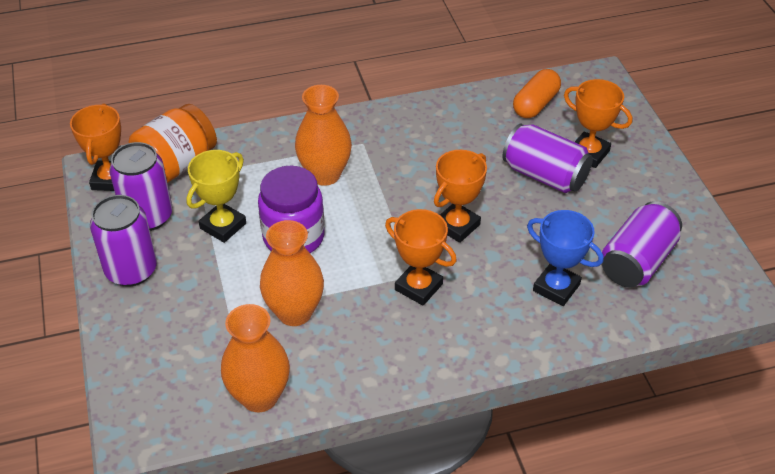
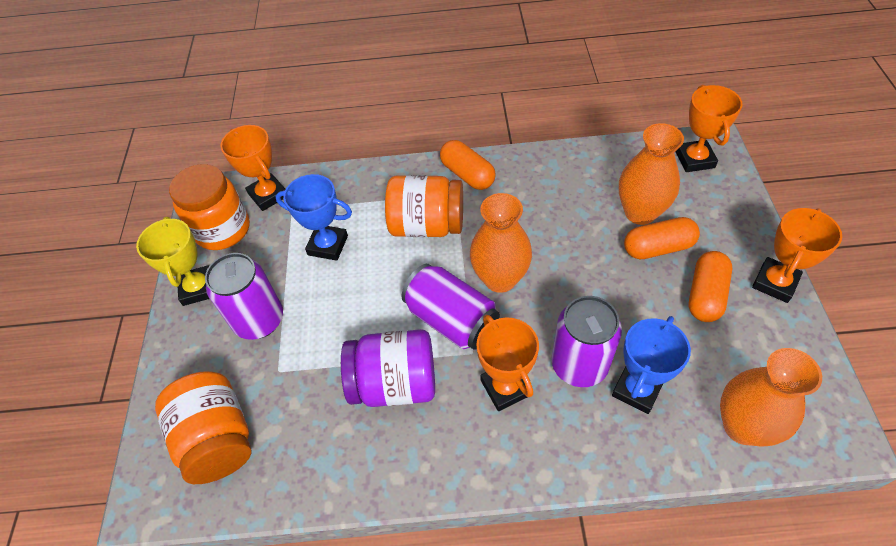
blue trophy: 1 -> 2
orange capsule: 1 -> 3
orange jar: 1 -> 3
purple can: 4 -> 3

